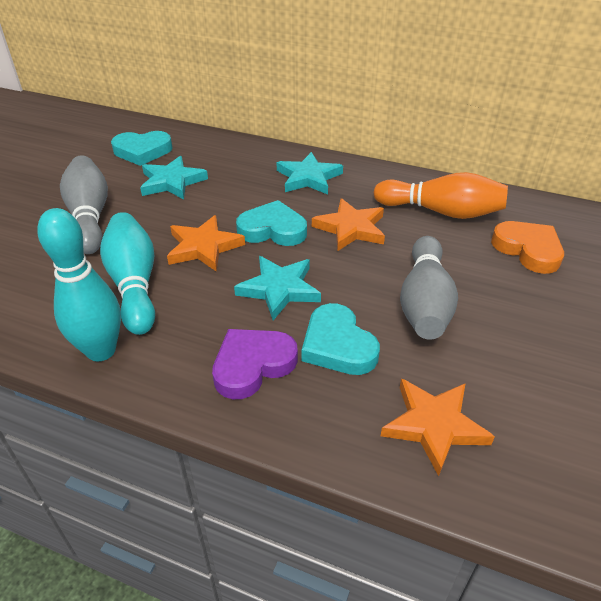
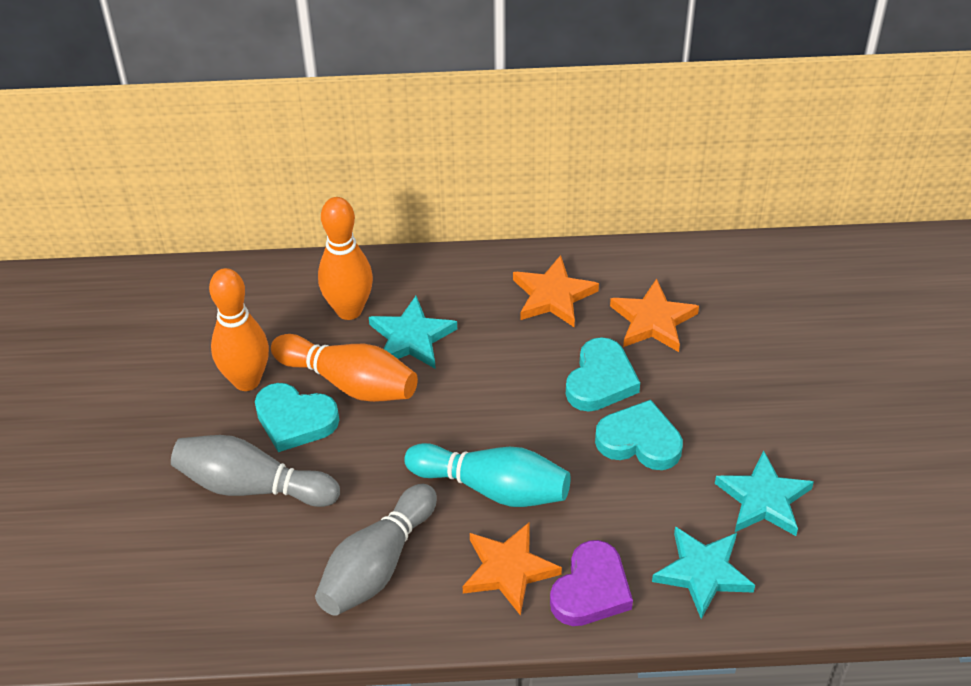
orange bowling pin: 1 -> 3
orange heart: 1 -> 0
turquoise bowling pin: 2 -> 1

